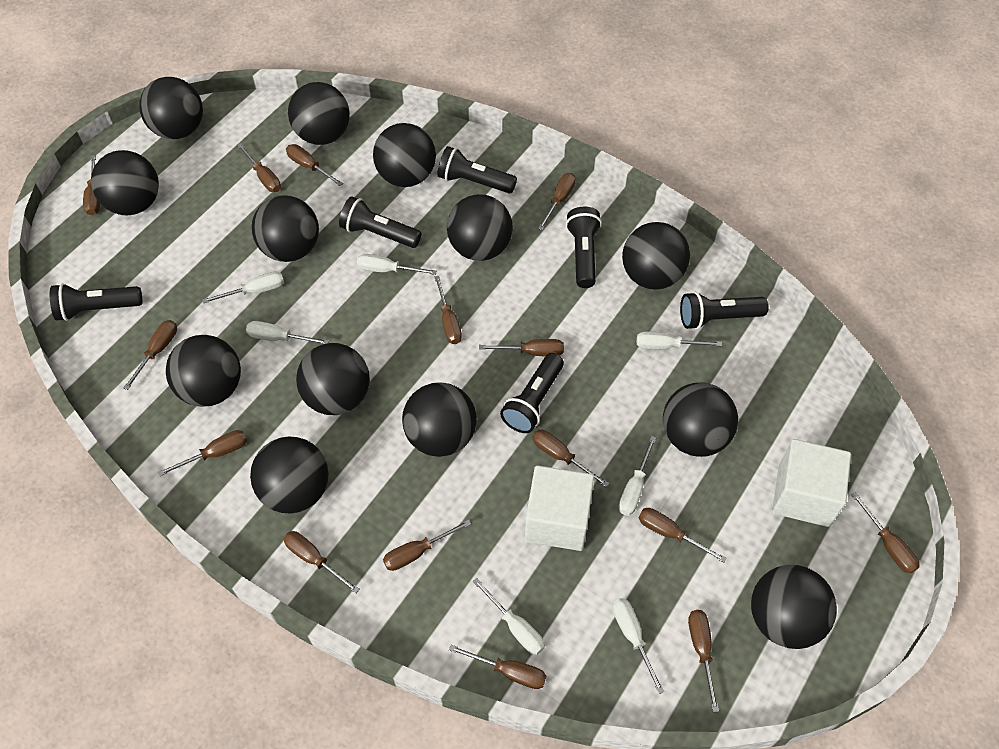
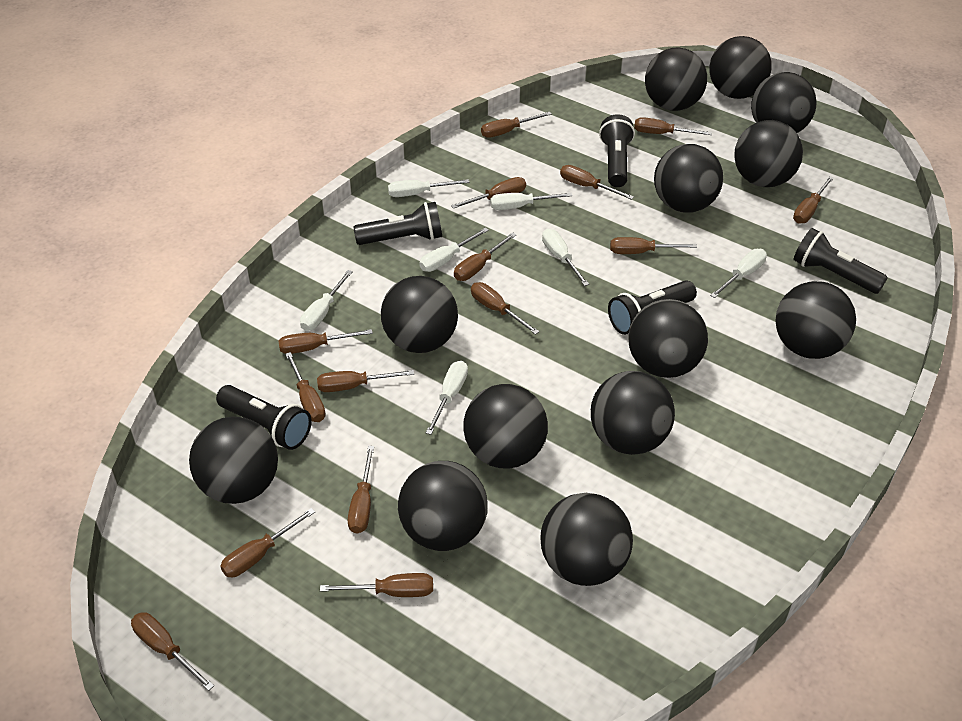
black flashlight: 6 -> 5
white cube: 2 -> 0

